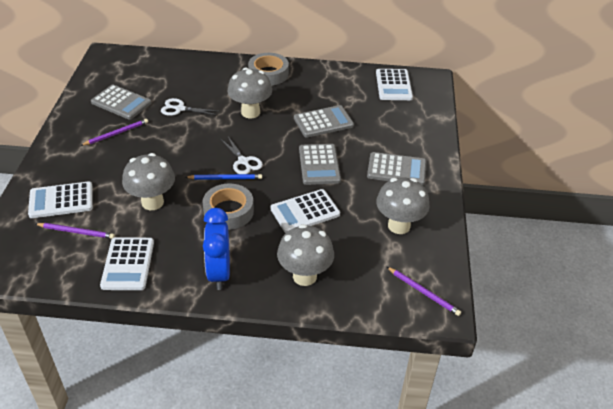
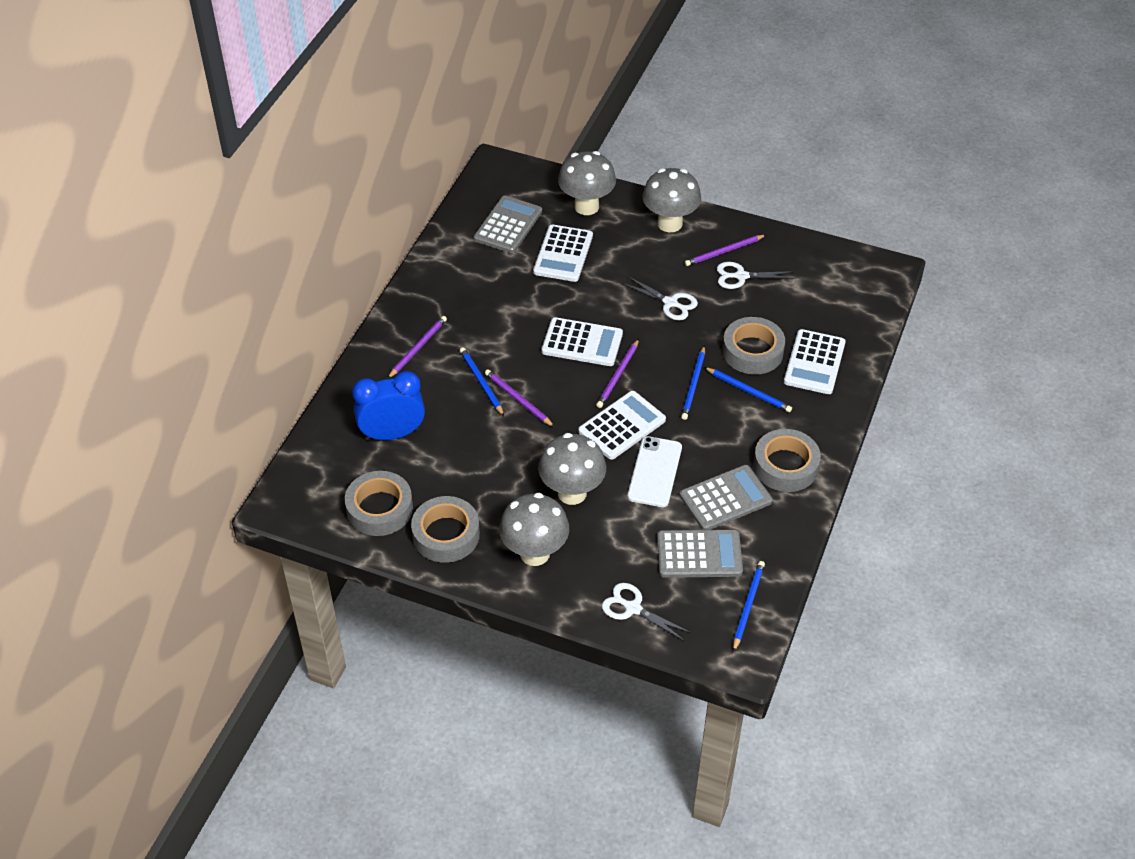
blue pencil: 1 -> 4
grey calculator: 4 -> 3
grey tape: 2 -> 4
purple pencil: 3 -> 4
white phone: 0 -> 1
white scissors: 2 -> 3

